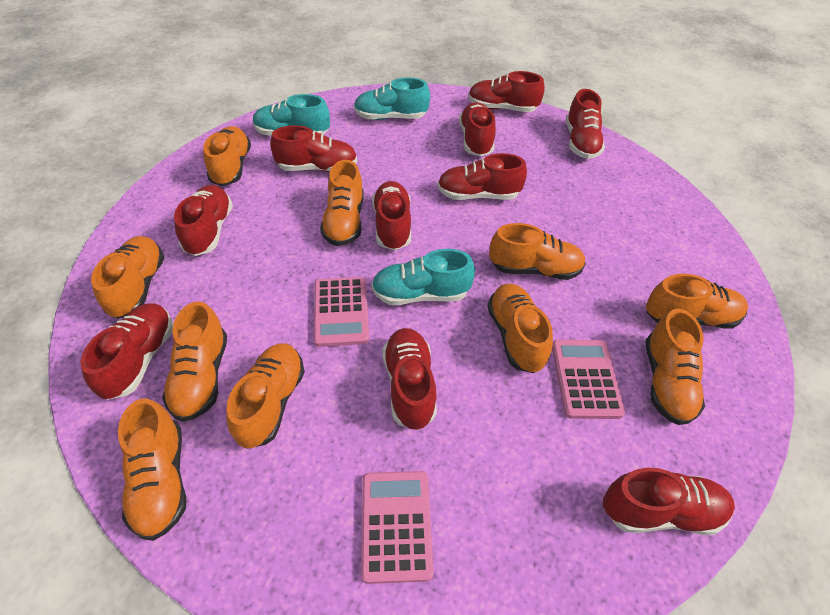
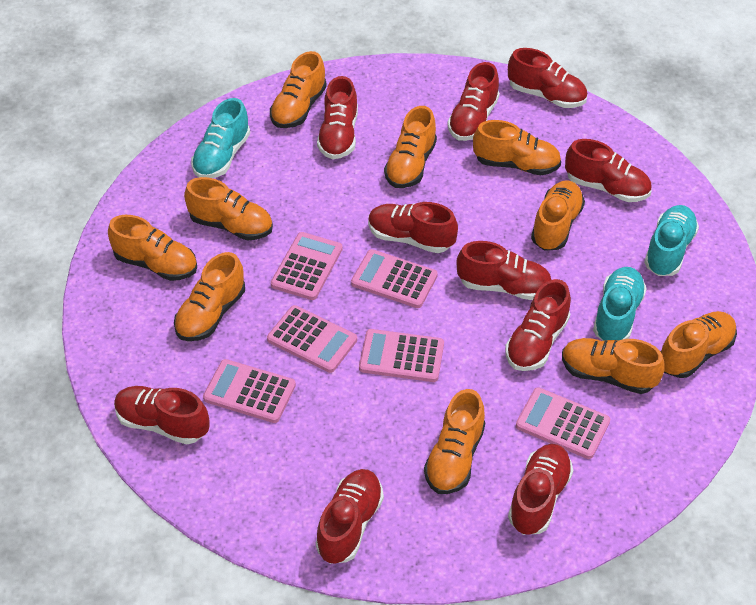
pink calculator: 3 -> 6

